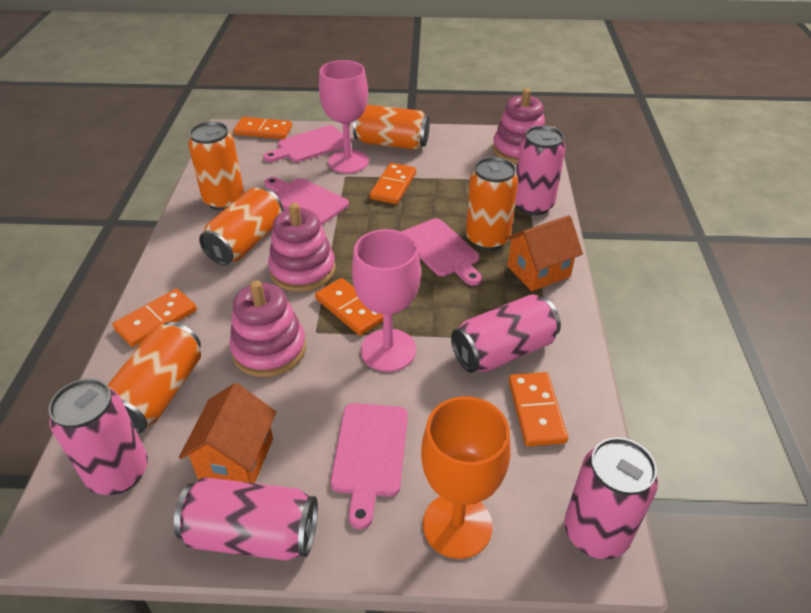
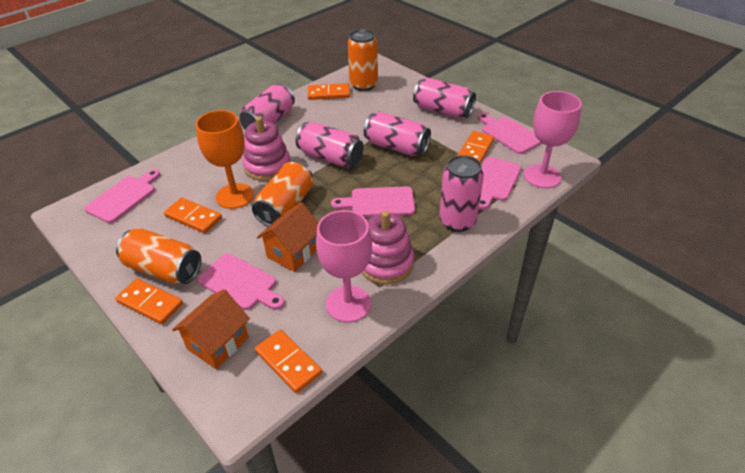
orange can: 5 -> 3
pink cutting board: 4 -> 5
pink stacking toy: 3 -> 2

